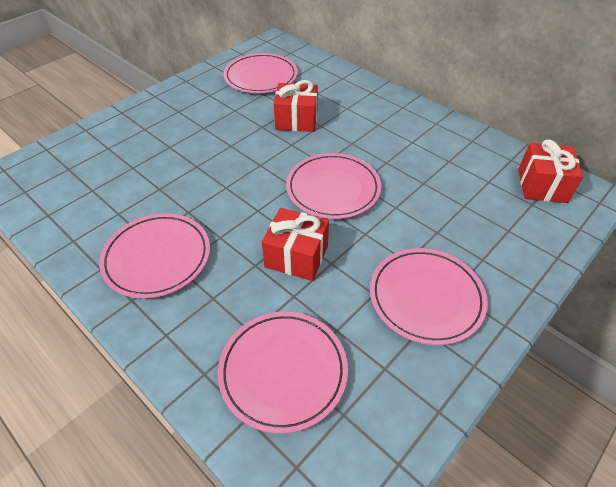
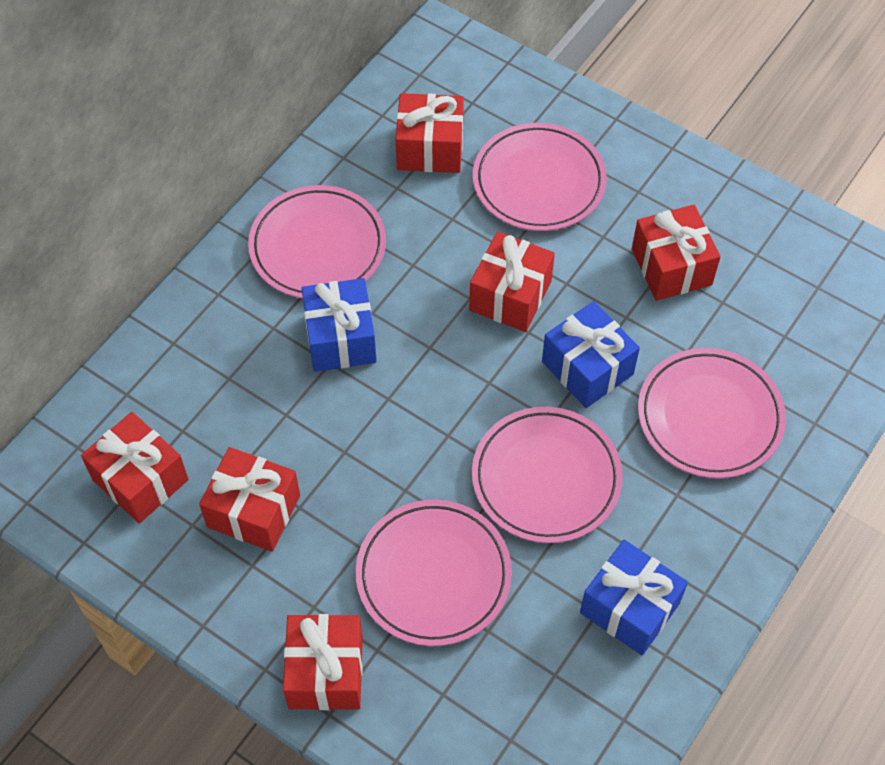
blue gift: 0 -> 3
red gift: 3 -> 6

